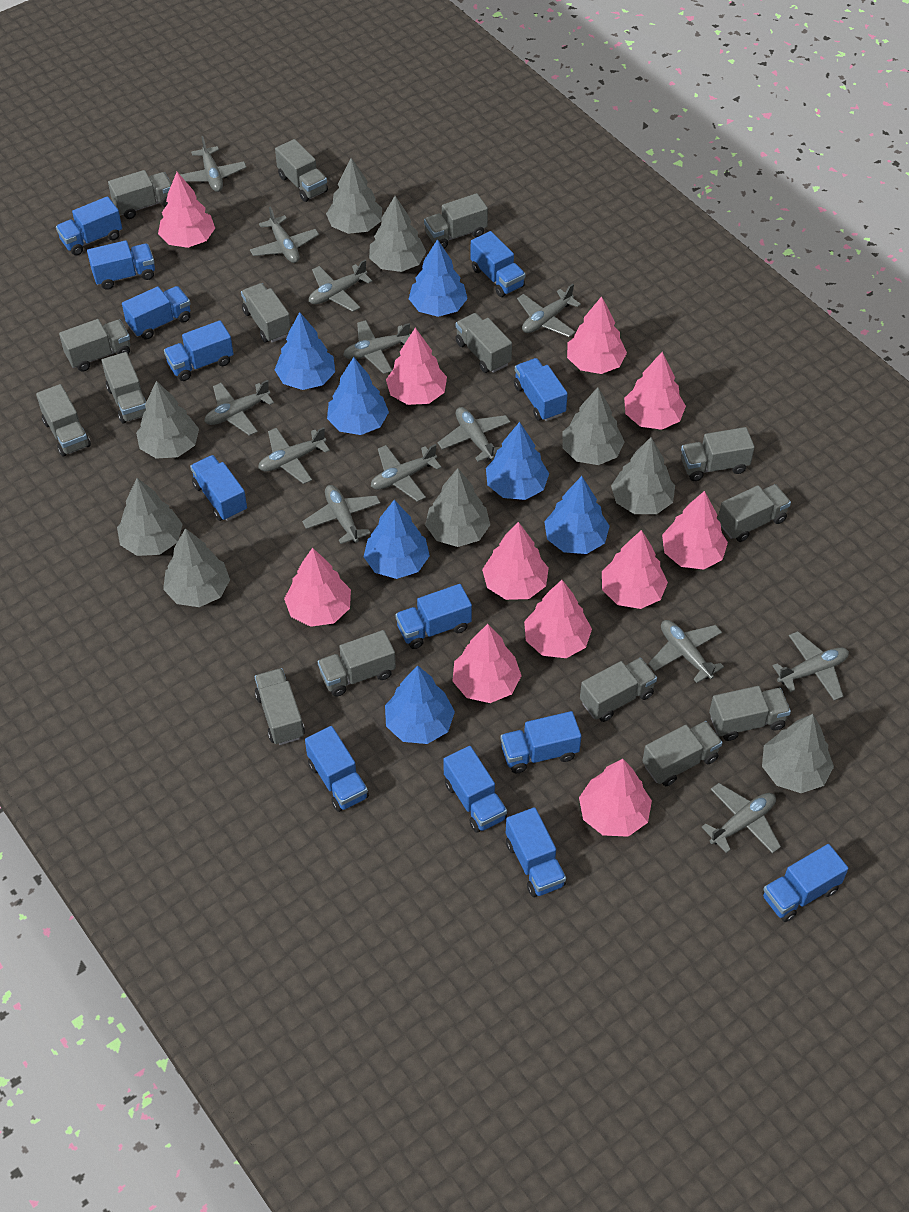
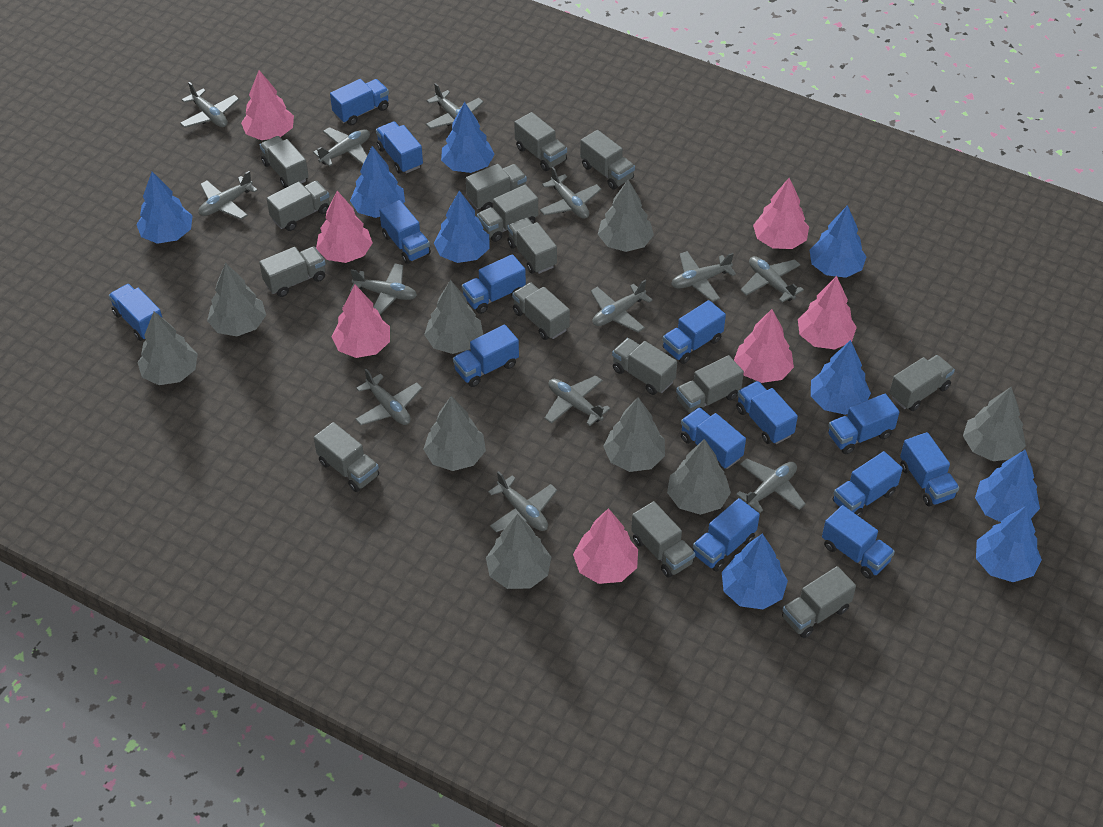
blue tree: 7 -> 9
blue truck: 13 -> 14
pink tree: 11 -> 7

